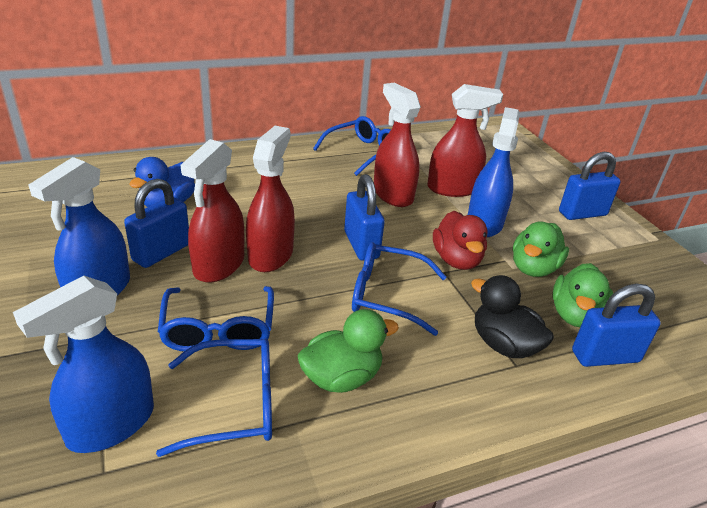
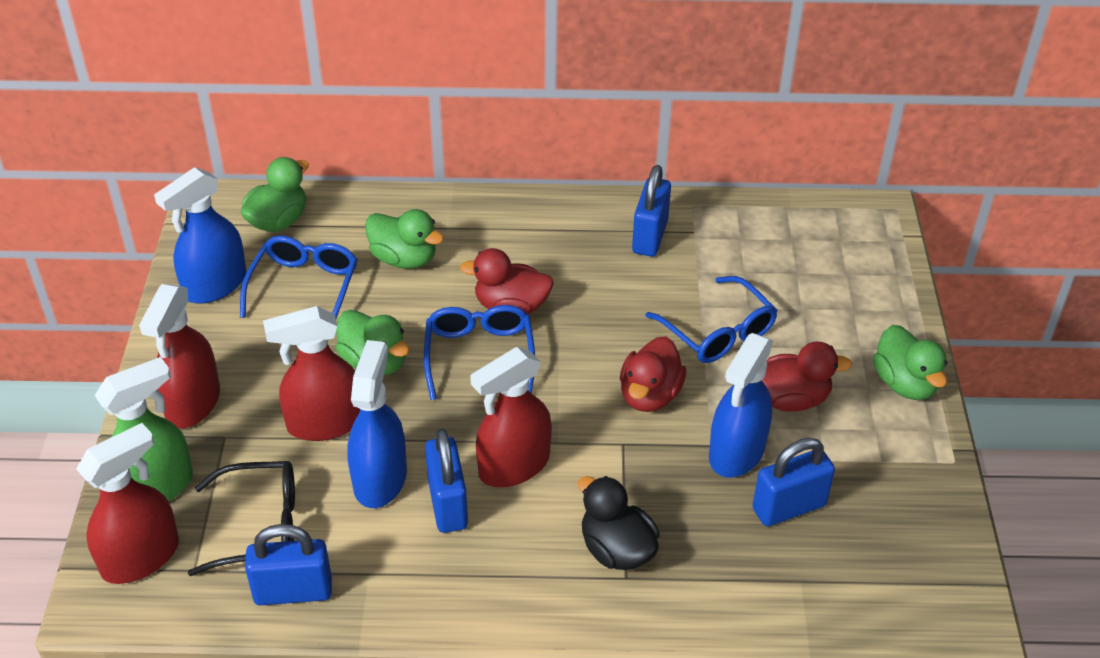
black glasses: 0 -> 1
blue duck: 1 -> 0
blue glasses: 4 -> 3
green duck: 3 -> 4
green spray bottle: 0 -> 1
red duck: 1 -> 3

